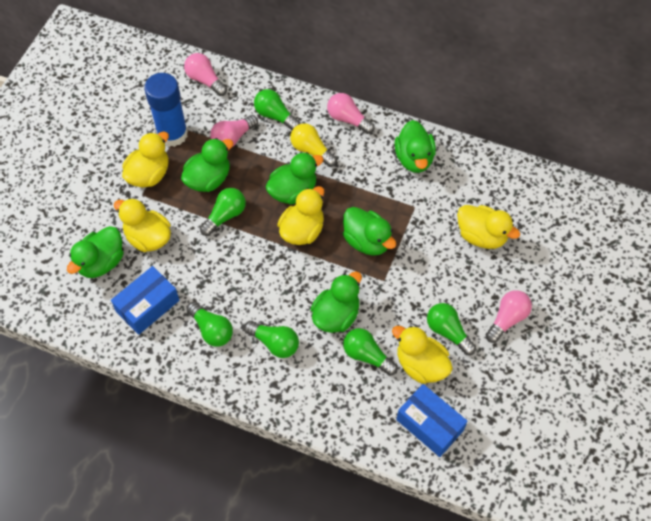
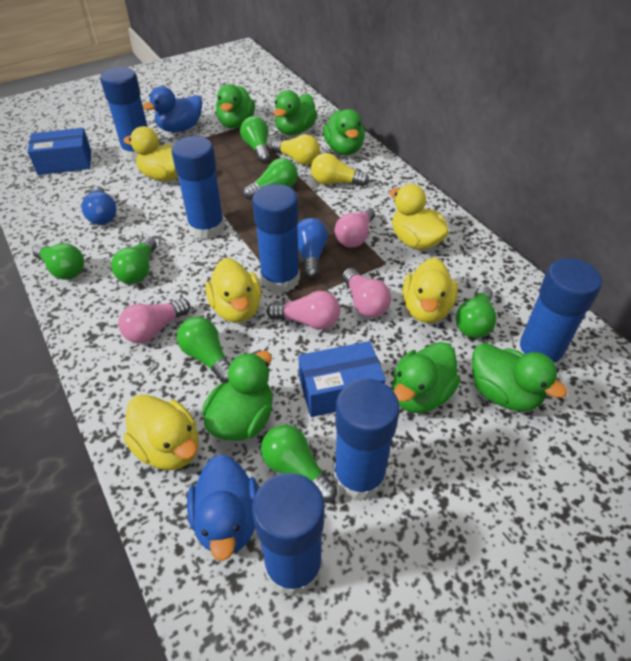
blue duck: 0 -> 2
blue glue stick: 1 -> 6
blue light bulb: 0 -> 2
green light bulb: 6 -> 7
yellow light bulb: 1 -> 2

